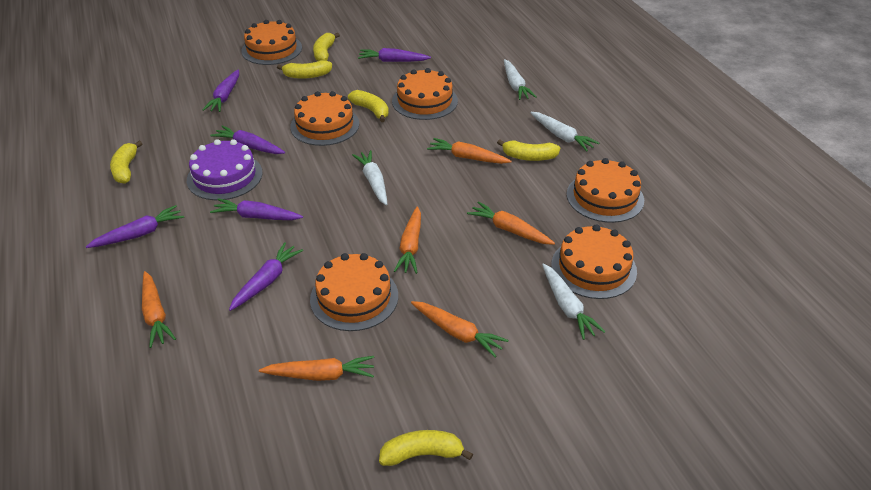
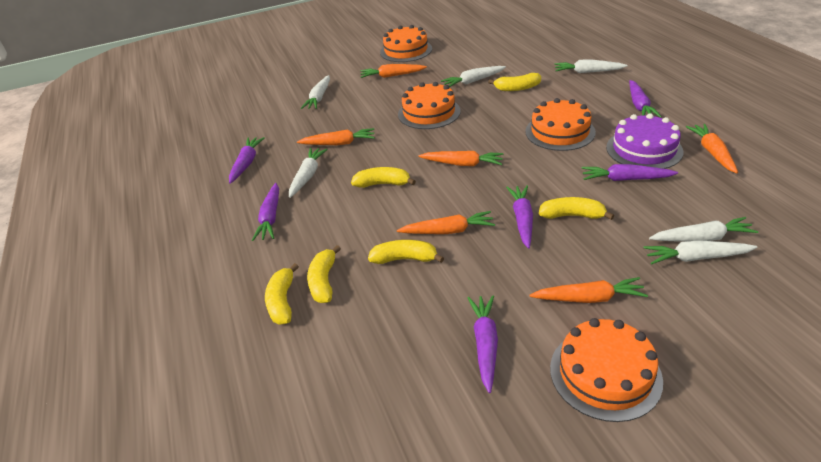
orange cake: 6 -> 4
white carrot: 4 -> 6

